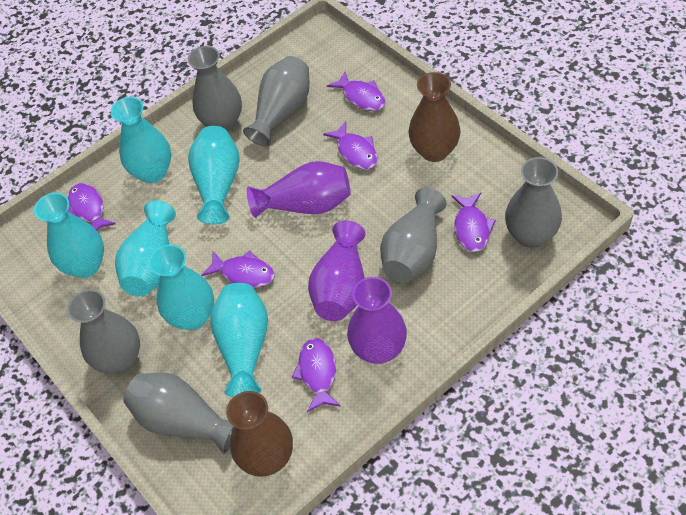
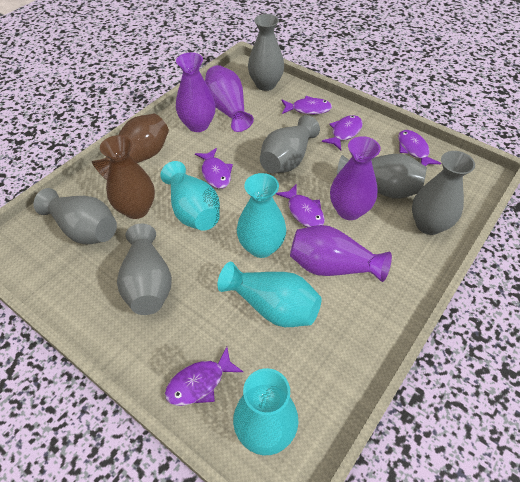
purple vase: 3 -> 4
turquoise vase: 6 -> 4

